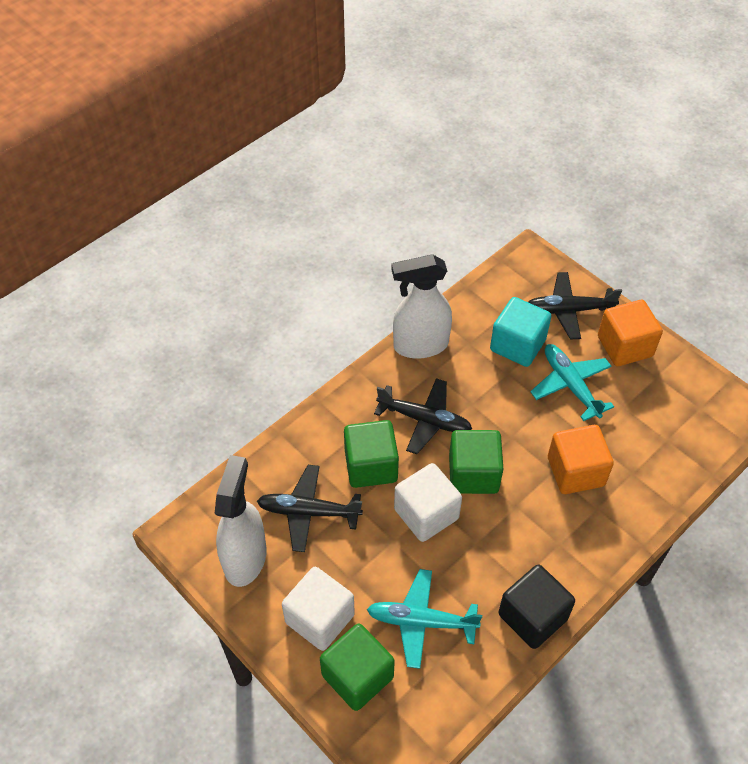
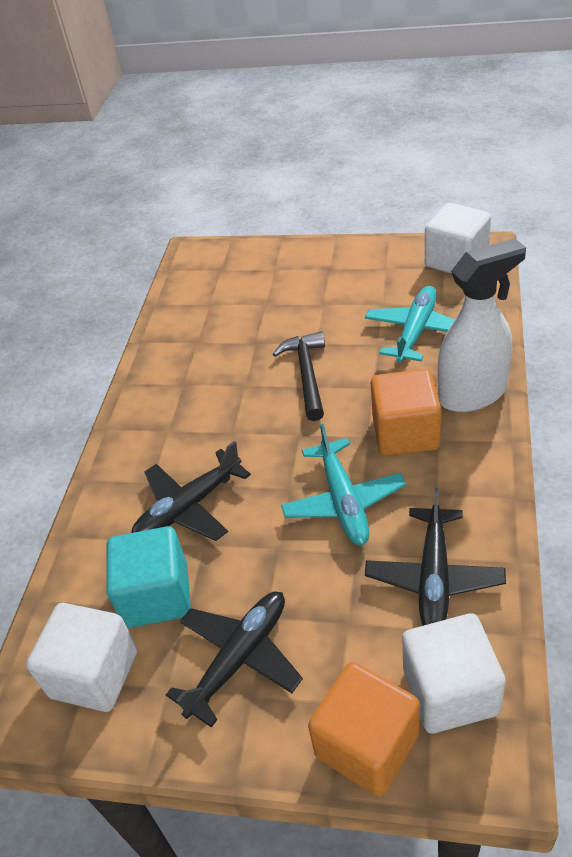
black cube: 1 -> 0
black hammer: 0 -> 1
green cube: 3 -> 0
white cube: 2 -> 3
white spray bottle: 2 -> 1

